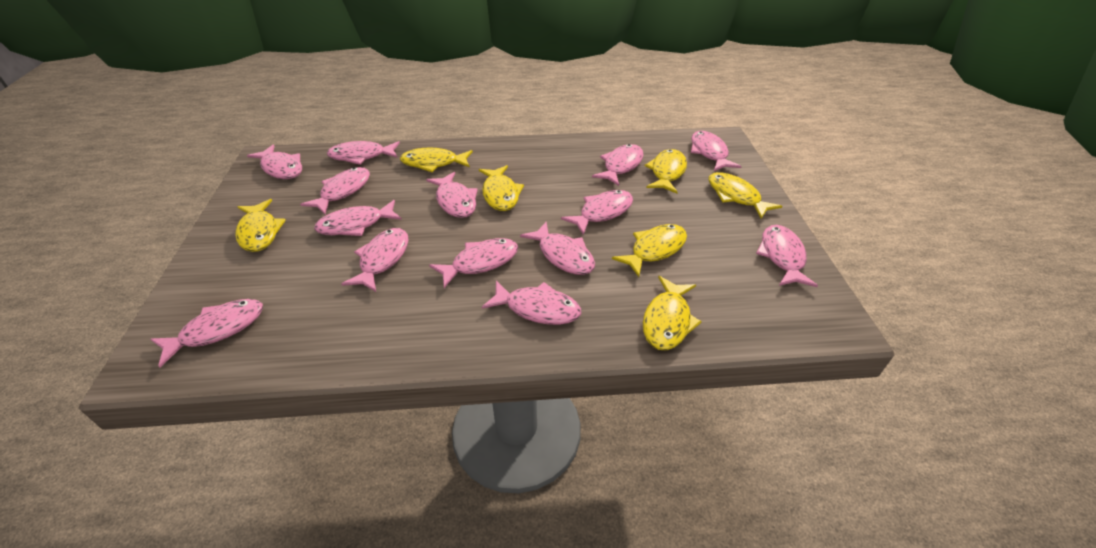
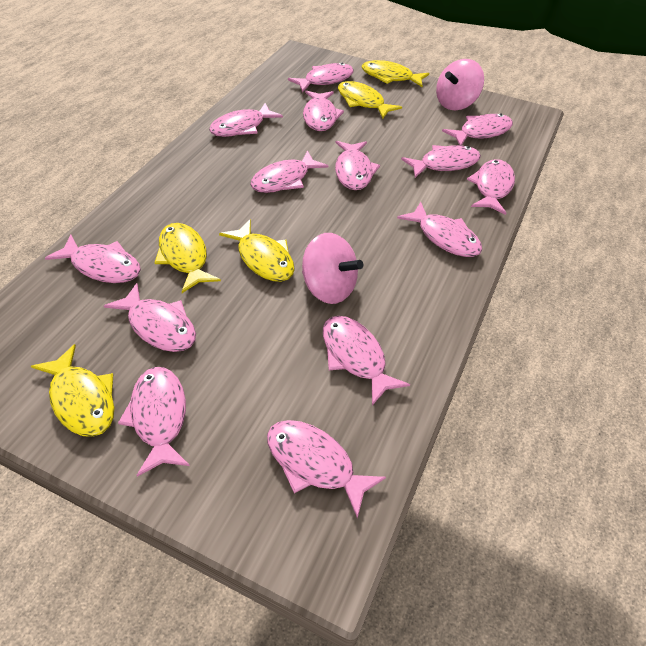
pink spinning top: 0 -> 2
yellow fish: 7 -> 5

